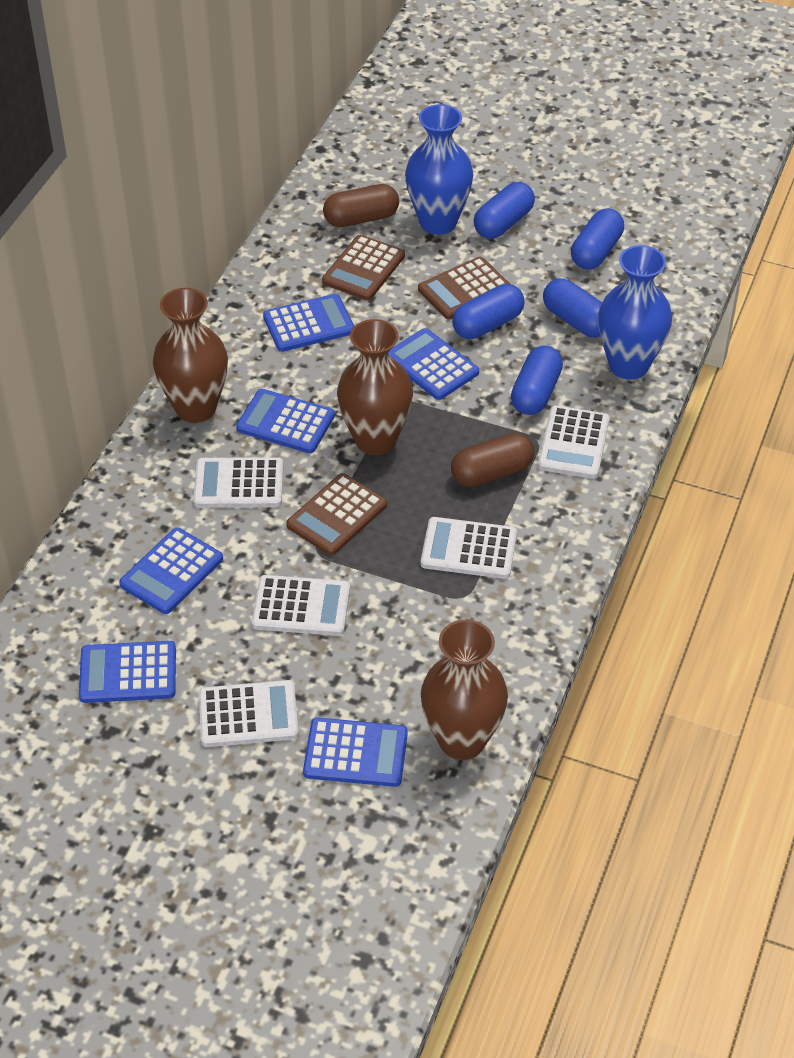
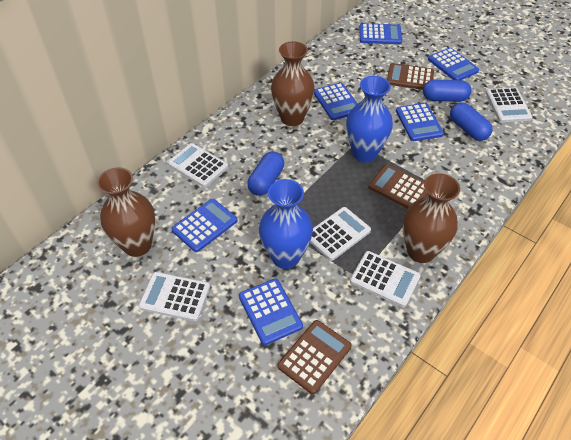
blue capsule: 5 -> 3
brown capsule: 2 -> 0

